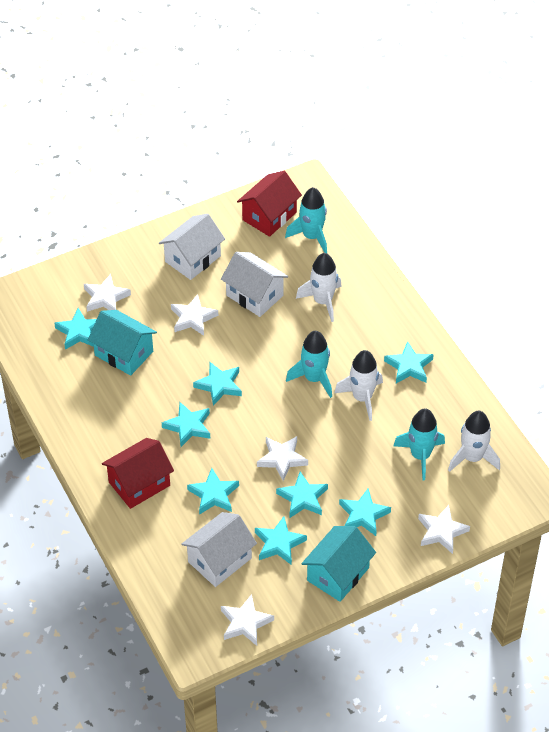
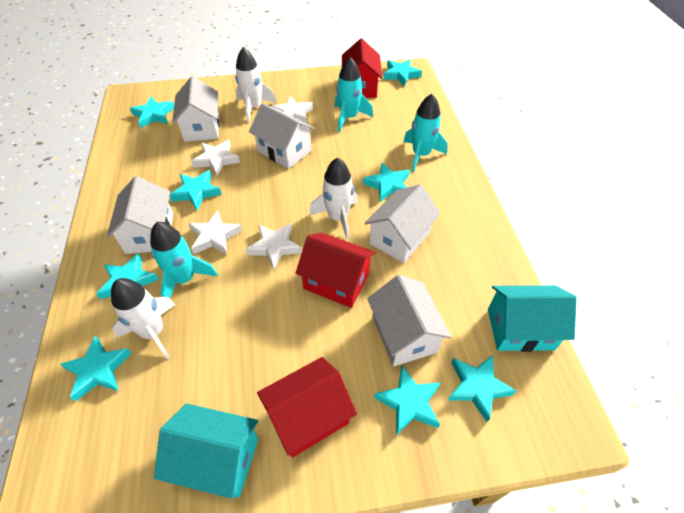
red house: 2 -> 3
white house: 3 -> 5
white star: 5 -> 4

